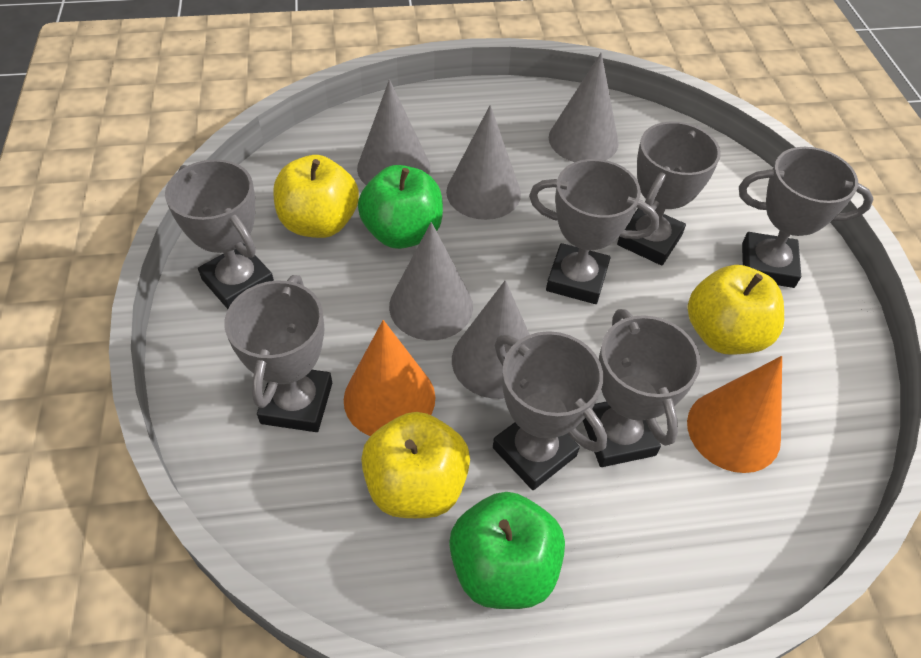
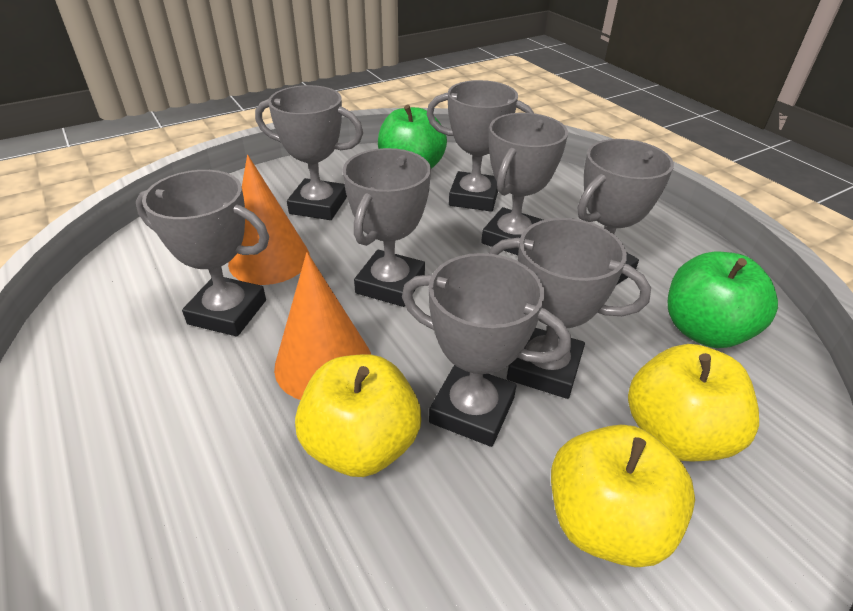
grey cone: 5 -> 0
grey trophy: 7 -> 8

